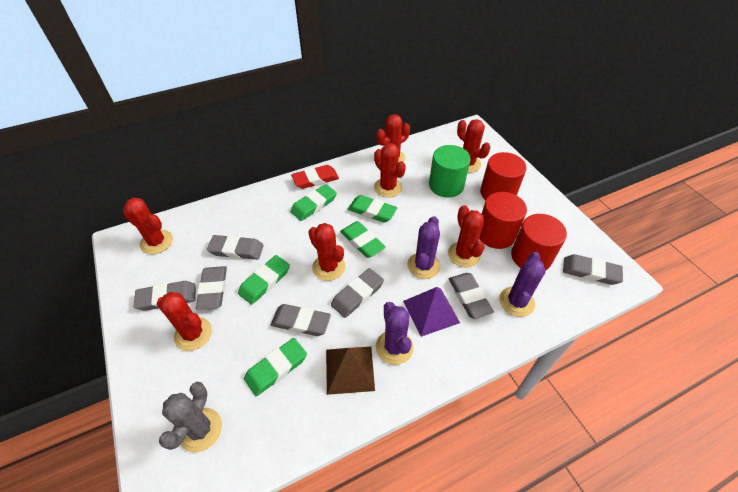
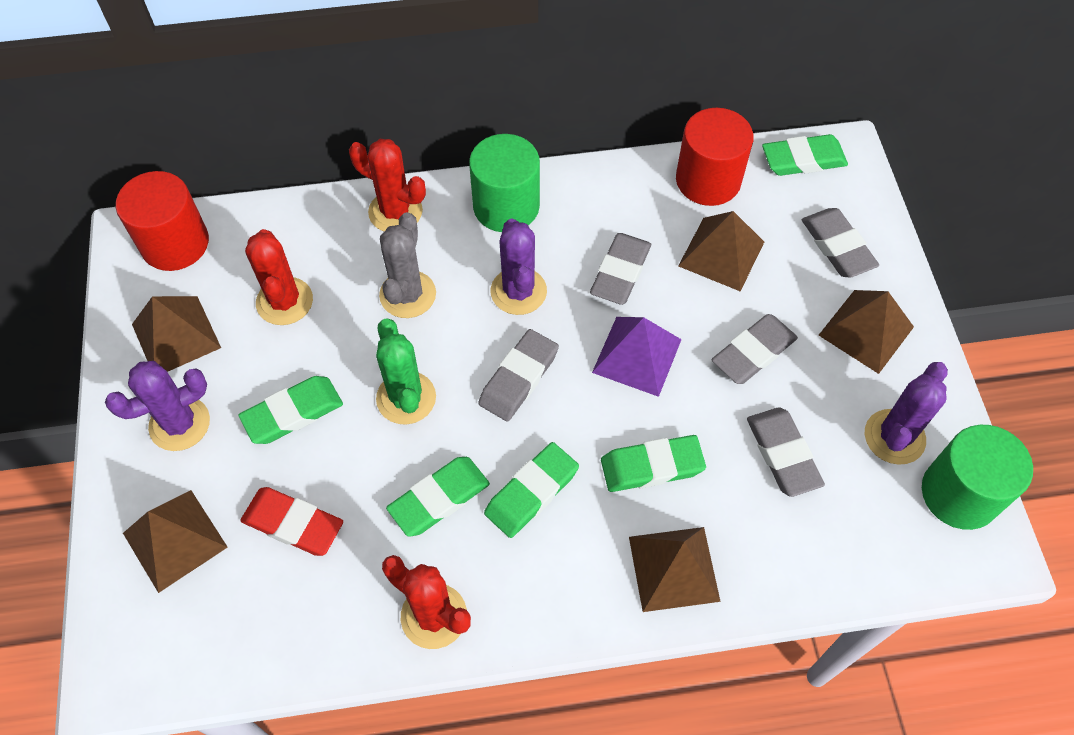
brown pyramid: 1 -> 5
green cactus: 0 -> 1
green cylinder: 1 -> 2
grey eraser: 7 -> 5
red cactus: 7 -> 3
red cylinder: 3 -> 2

